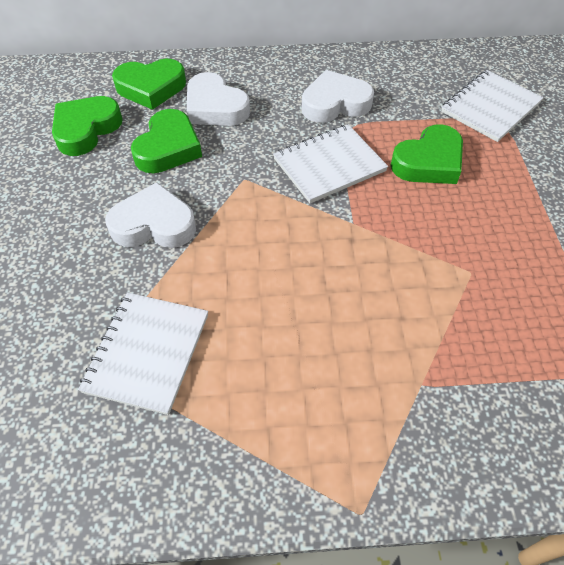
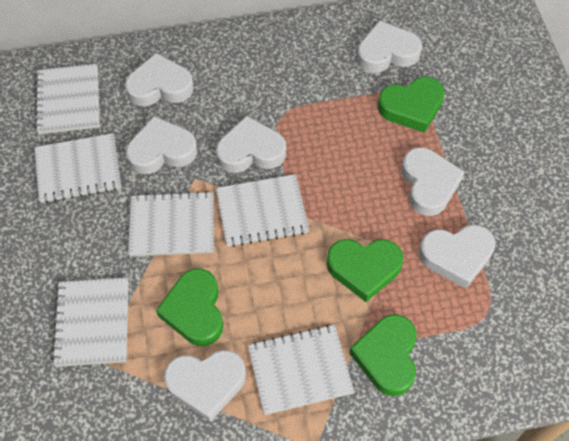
white heart: 3 -> 7
white notebook: 3 -> 6

